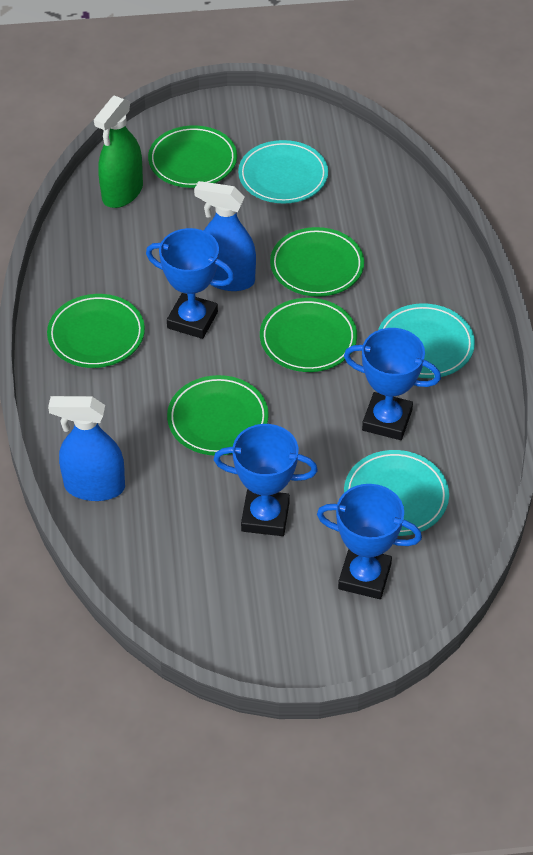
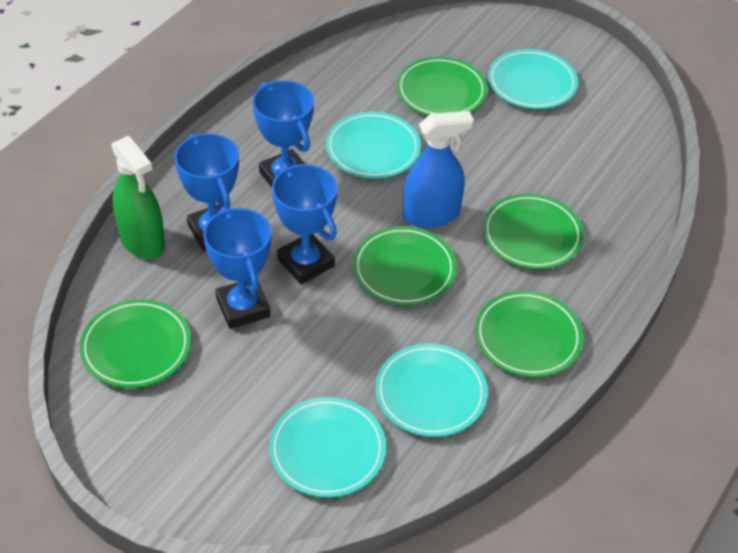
blue spray bottle: 2 -> 1
turquoise plate: 3 -> 4

